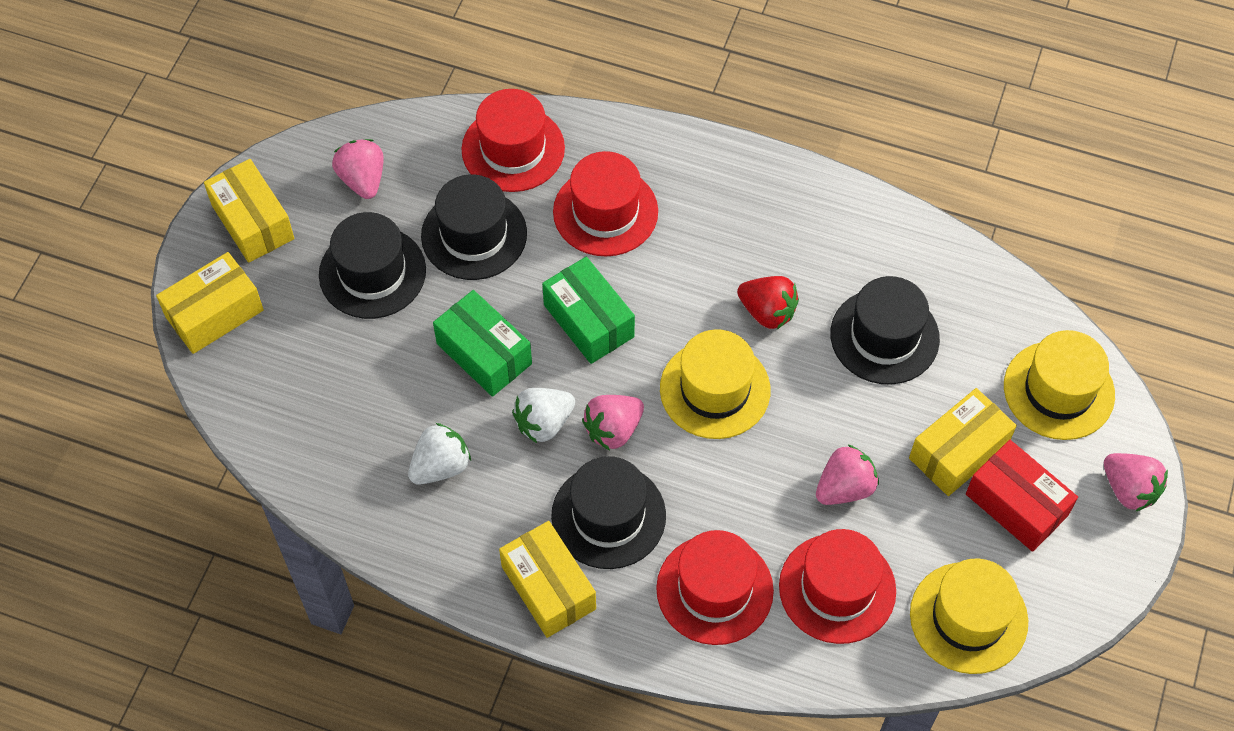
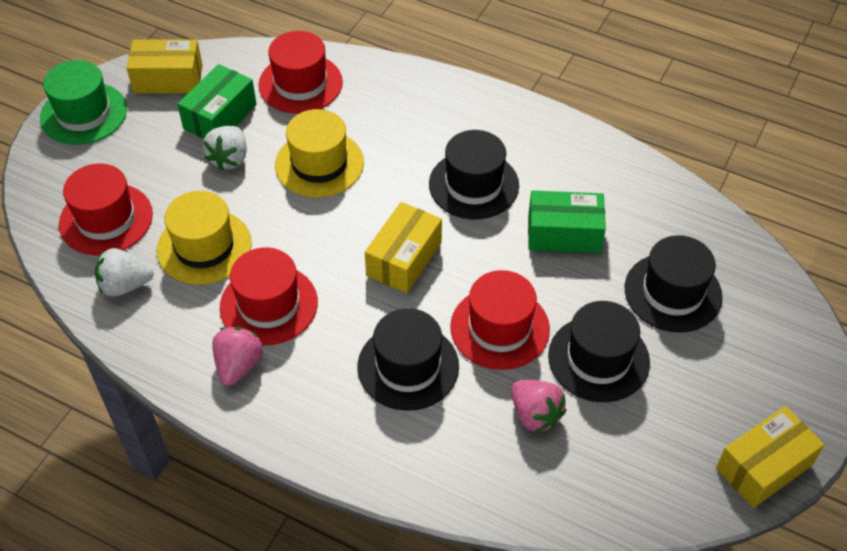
green hat: 0 -> 1
pink strawberry: 4 -> 2
red box: 1 -> 0
red strawberry: 1 -> 0
yellow box: 4 -> 3
yellow hat: 3 -> 2

